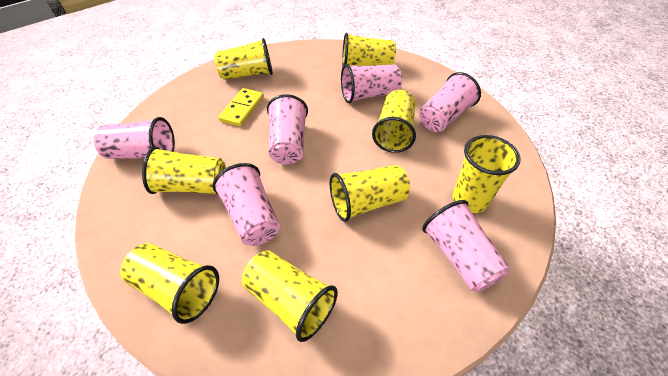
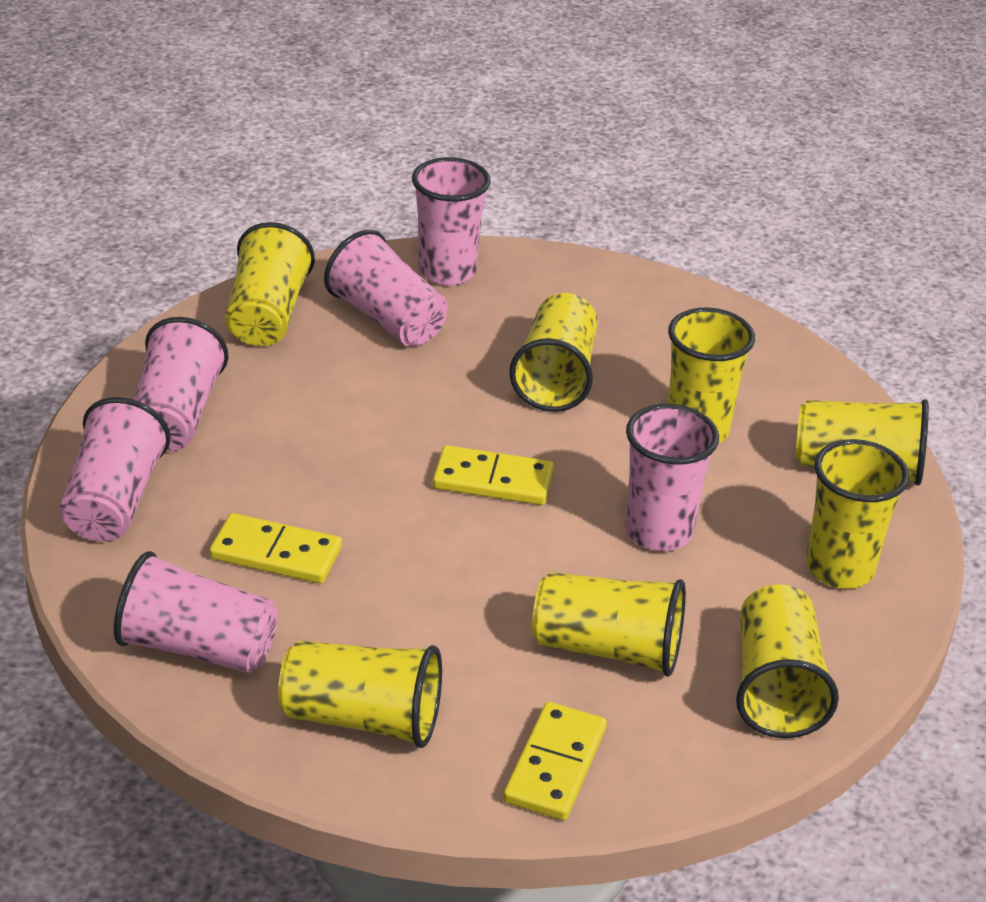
yellow domino: 1 -> 3

